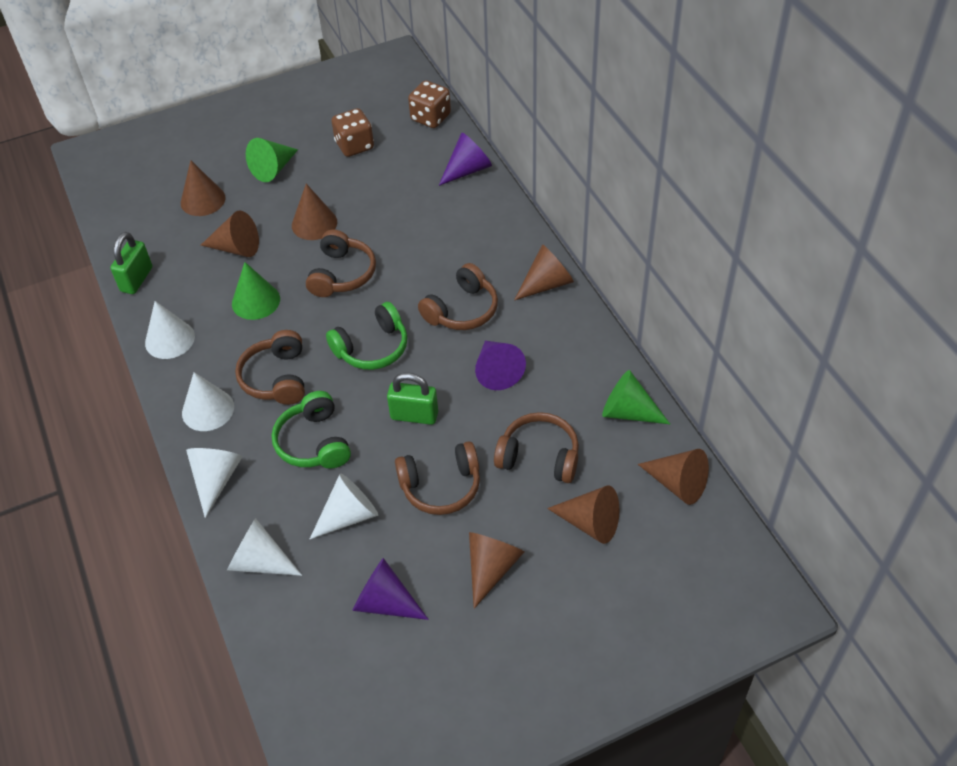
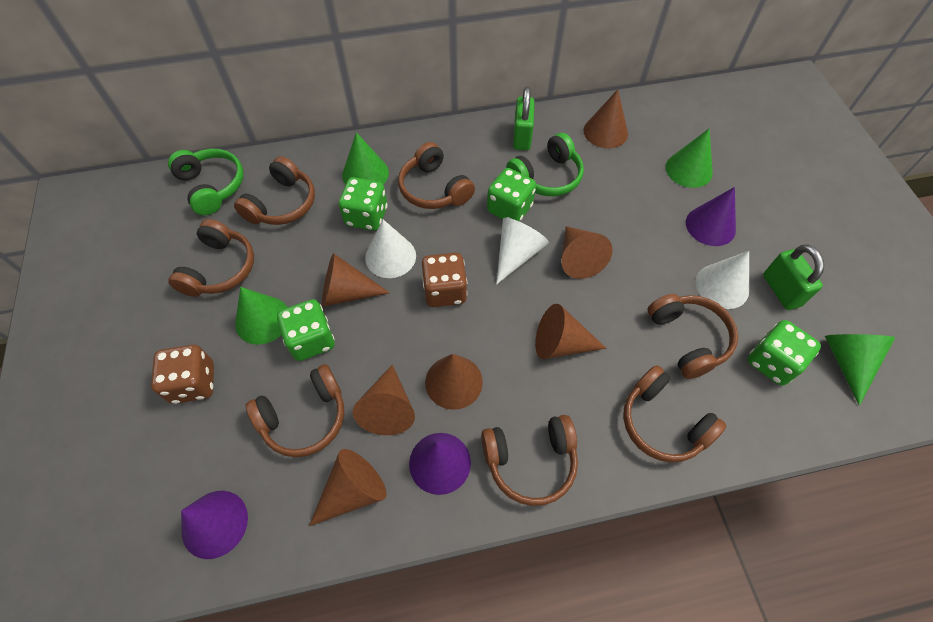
brown headphones: 5 -> 7
green cone: 3 -> 4
green dice: 0 -> 4
white cone: 5 -> 3

